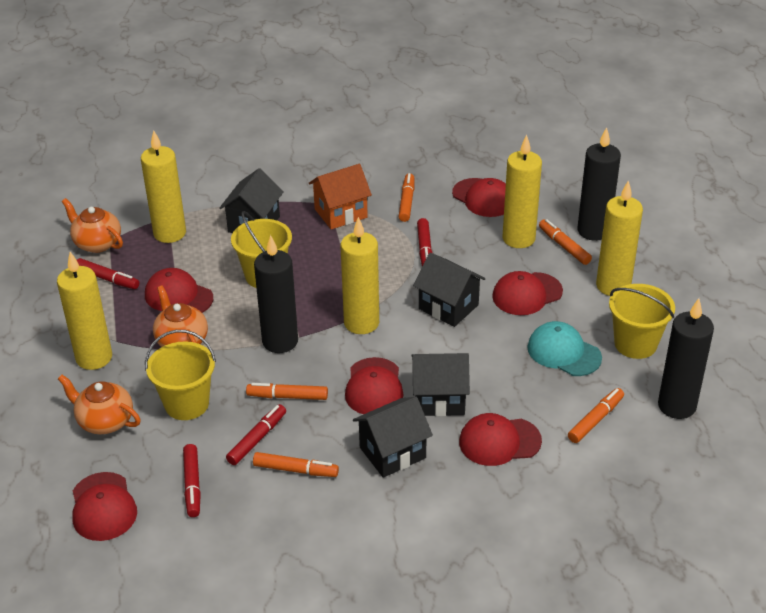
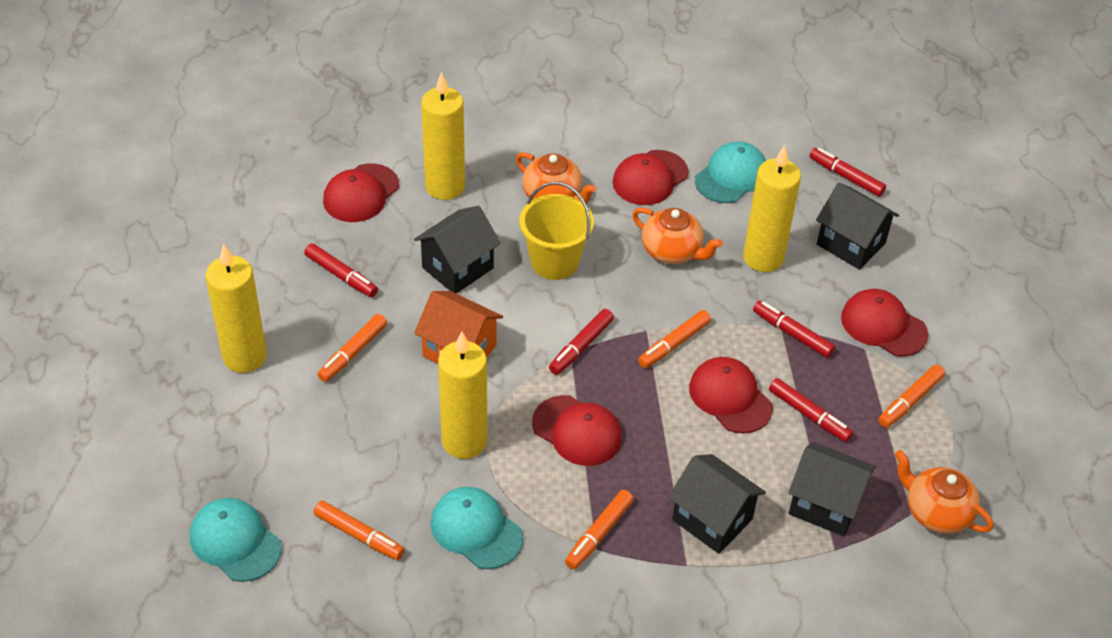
black candle: 3 -> 0
red cap: 6 -> 5
red marker: 4 -> 5
turquoise cap: 1 -> 3
yellow bucket: 3 -> 1
yellow candle: 5 -> 4

